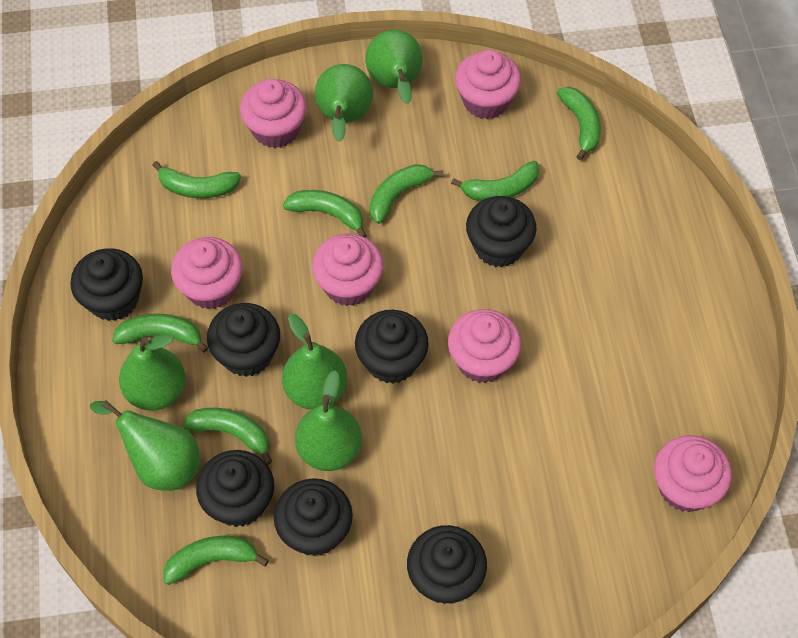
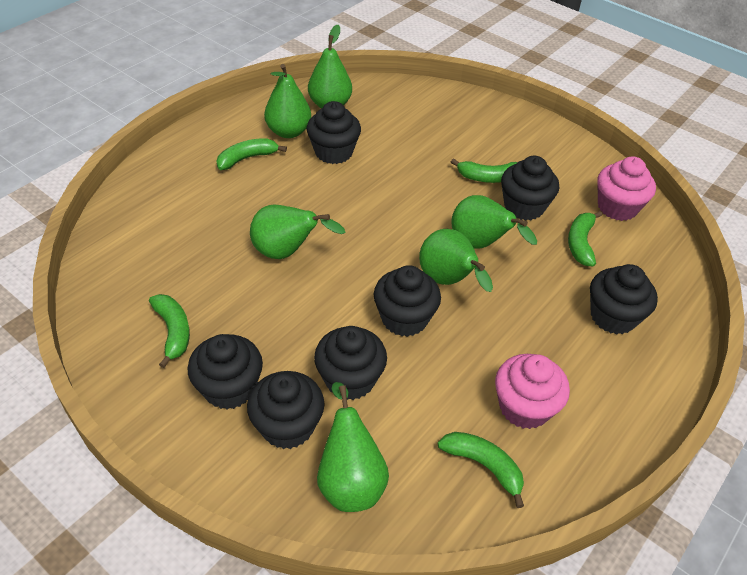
green banana: 8 -> 5
pink cupcake: 6 -> 2

